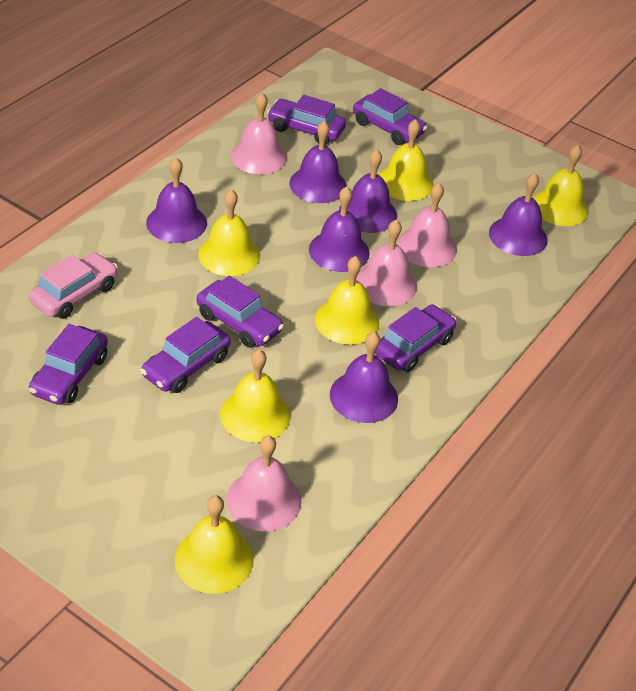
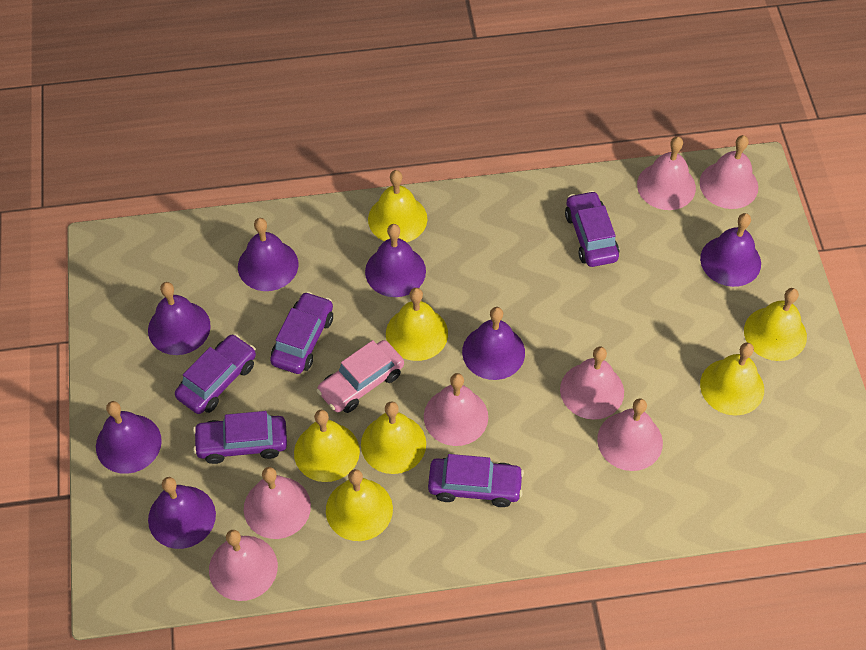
pink bell: 4 -> 7
purple bell: 6 -> 7
purple car: 6 -> 5
yellow bell: 6 -> 7

